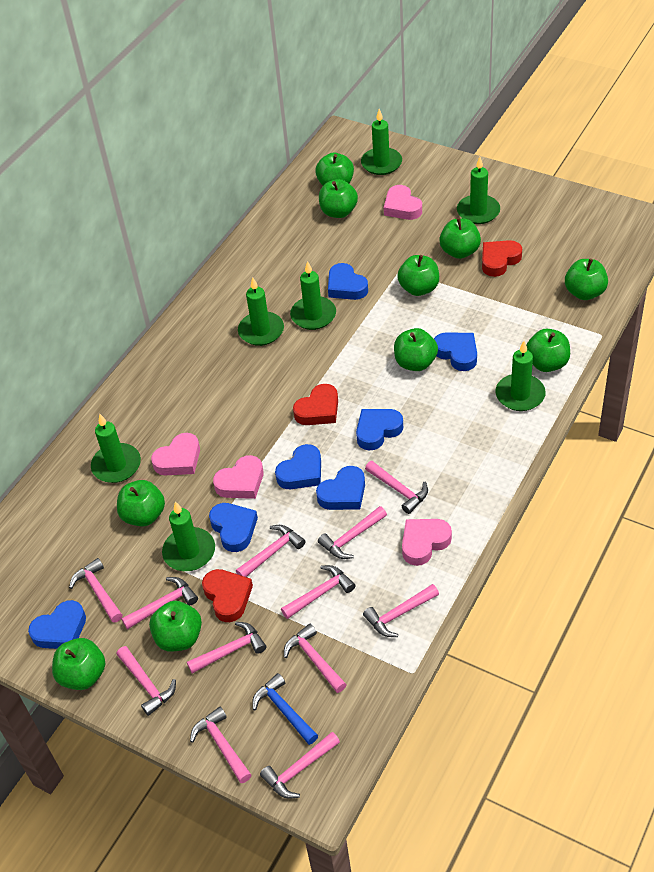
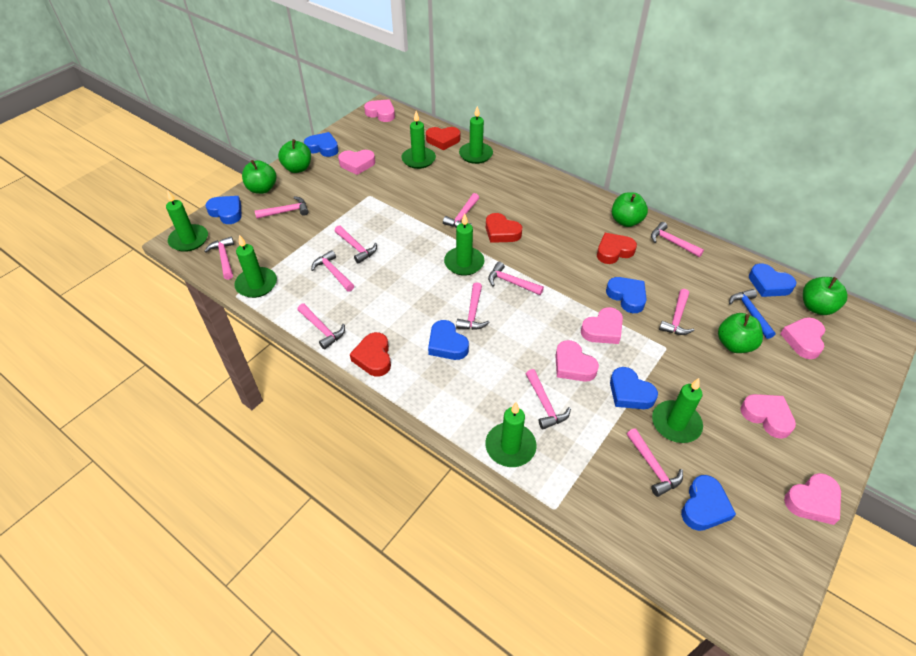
green apple: 10 -> 5
pink heart: 4 -> 7
red heart: 3 -> 4

